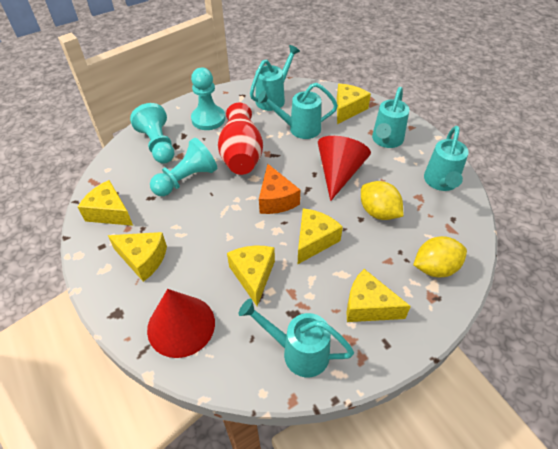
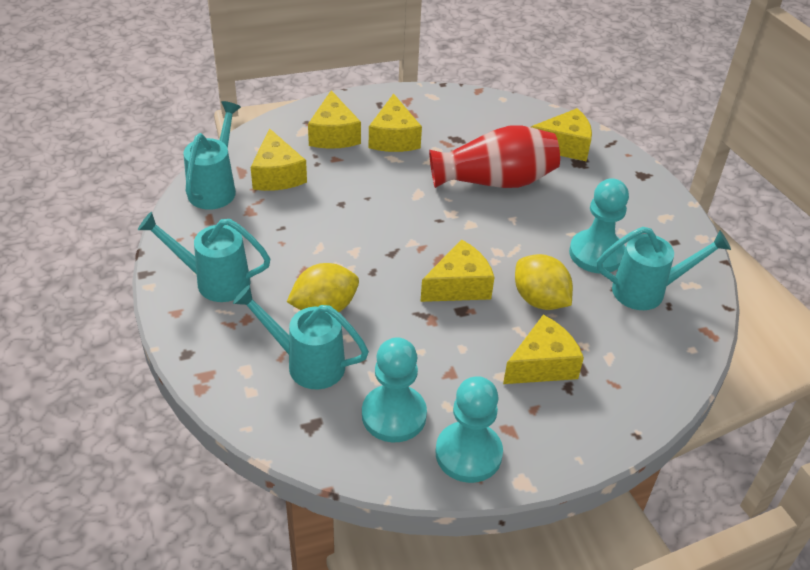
orange cheese: 1 -> 0
red cone: 2 -> 0
turquoise watering can: 5 -> 4

